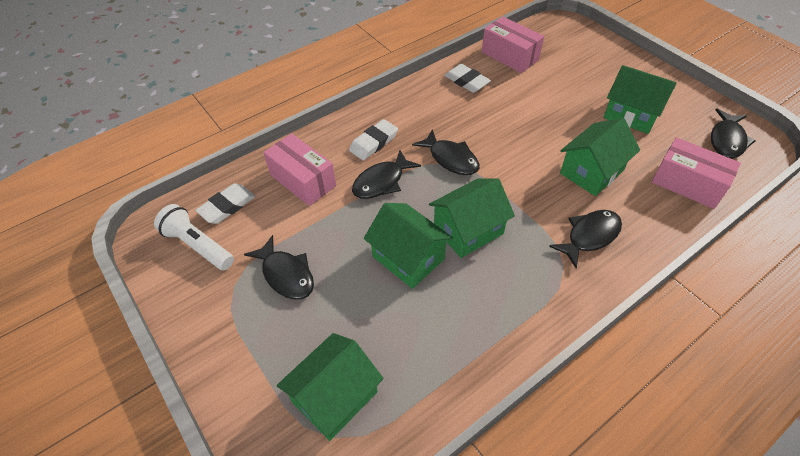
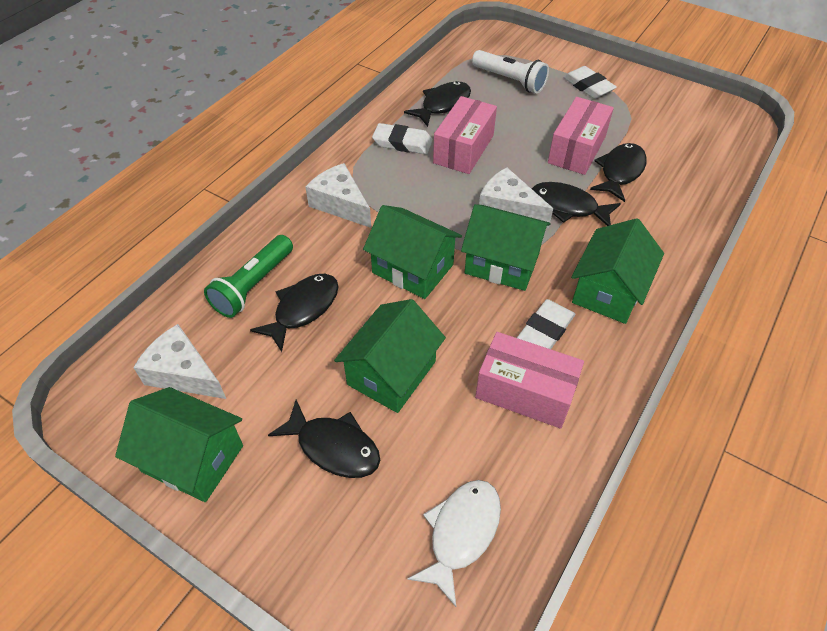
green flashlight: 0 -> 1
white cheese: 0 -> 3
white fish: 0 -> 1

